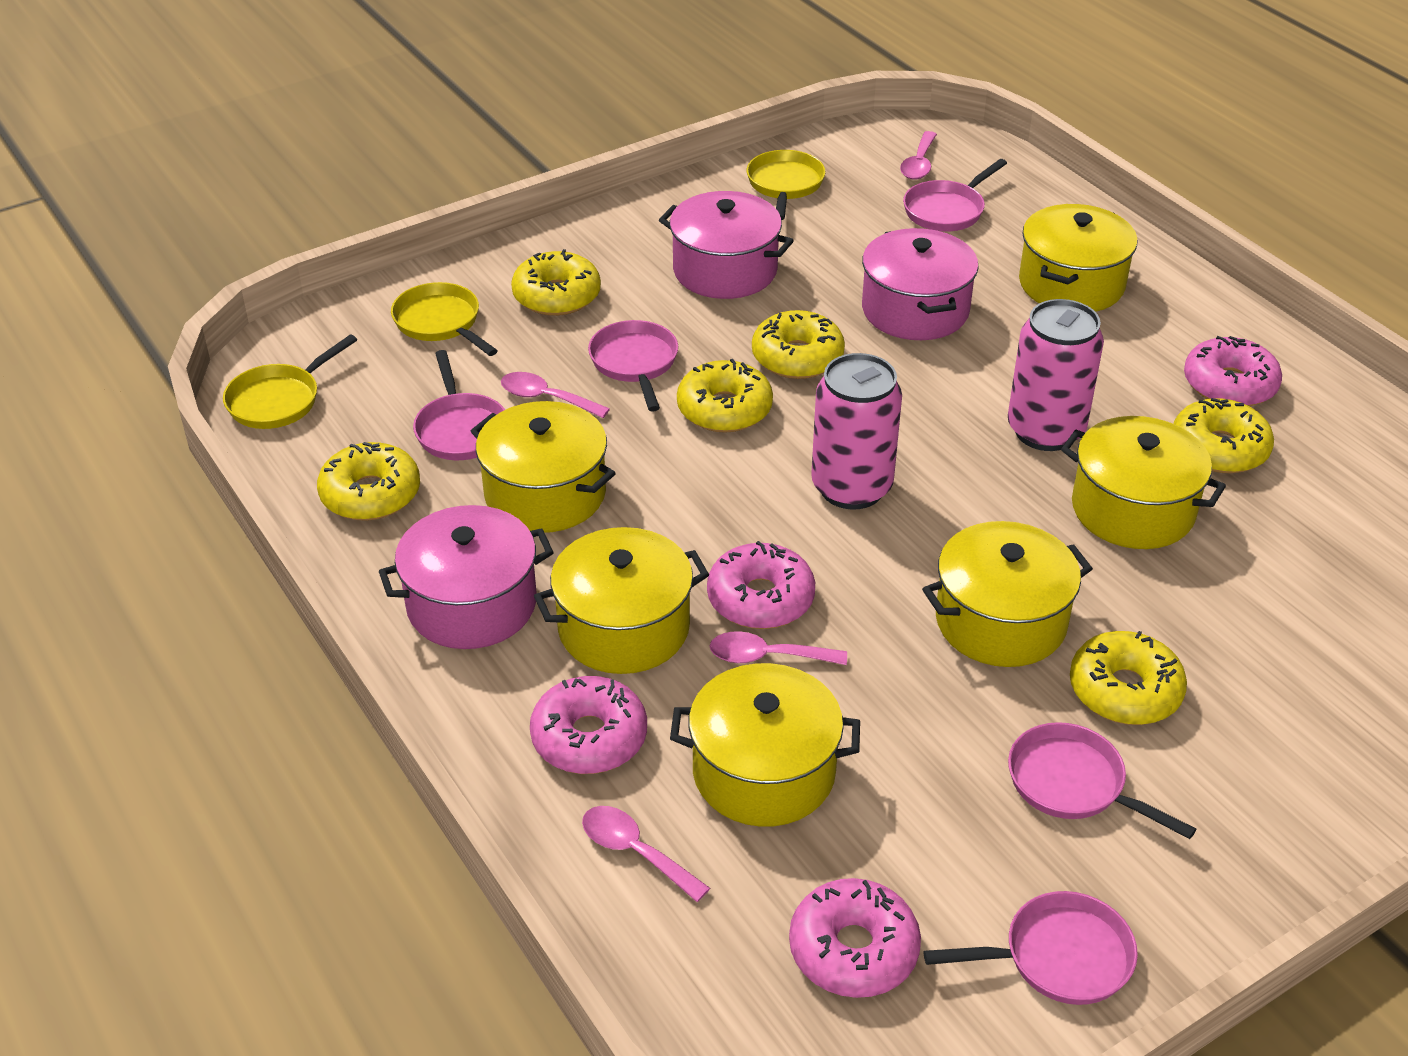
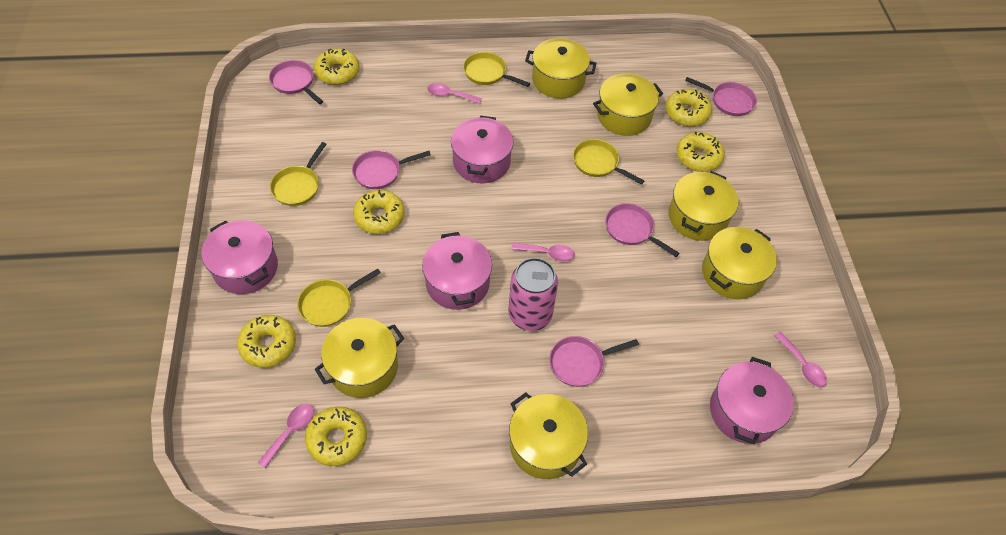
pink can: 2 -> 1
pink donut: 4 -> 0
pink pot: 3 -> 4
yellow pan: 3 -> 4

